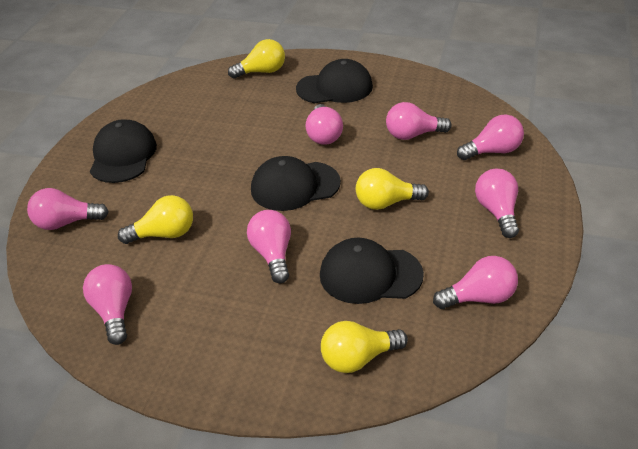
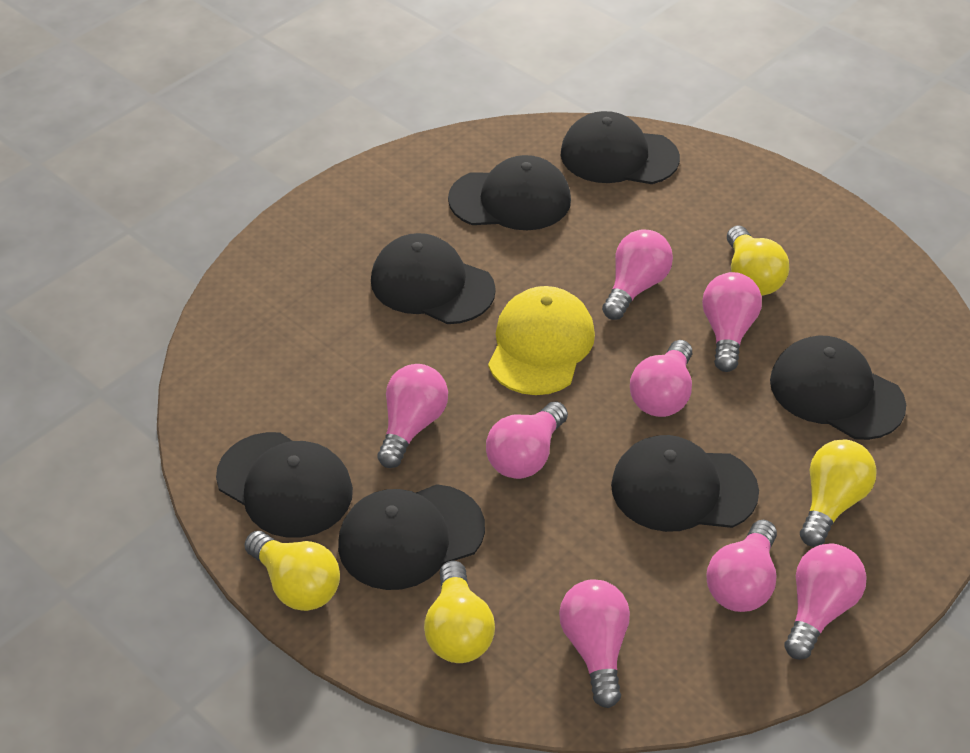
black cap: 4 -> 7
yellow cap: 0 -> 1

